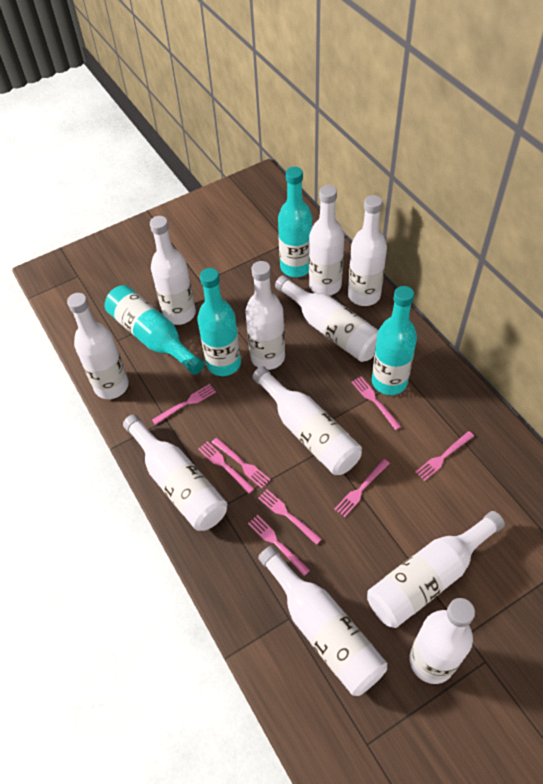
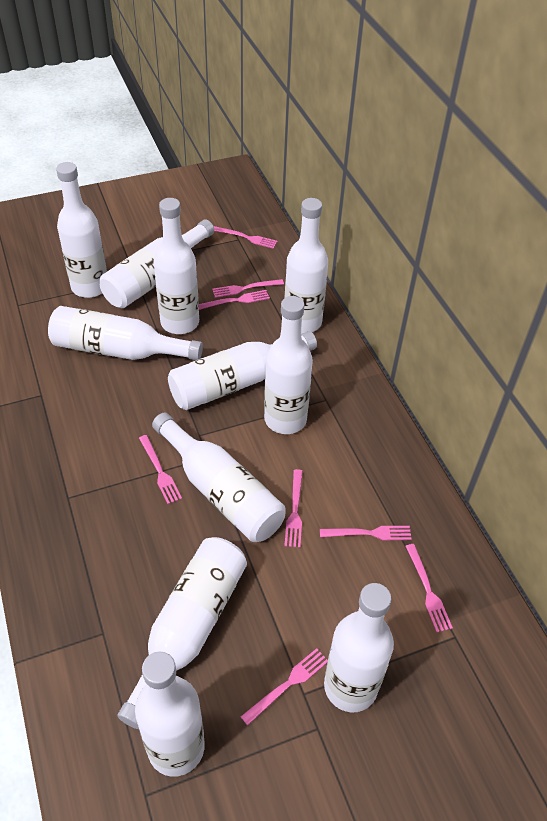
turquoise bottle: 4 -> 0

